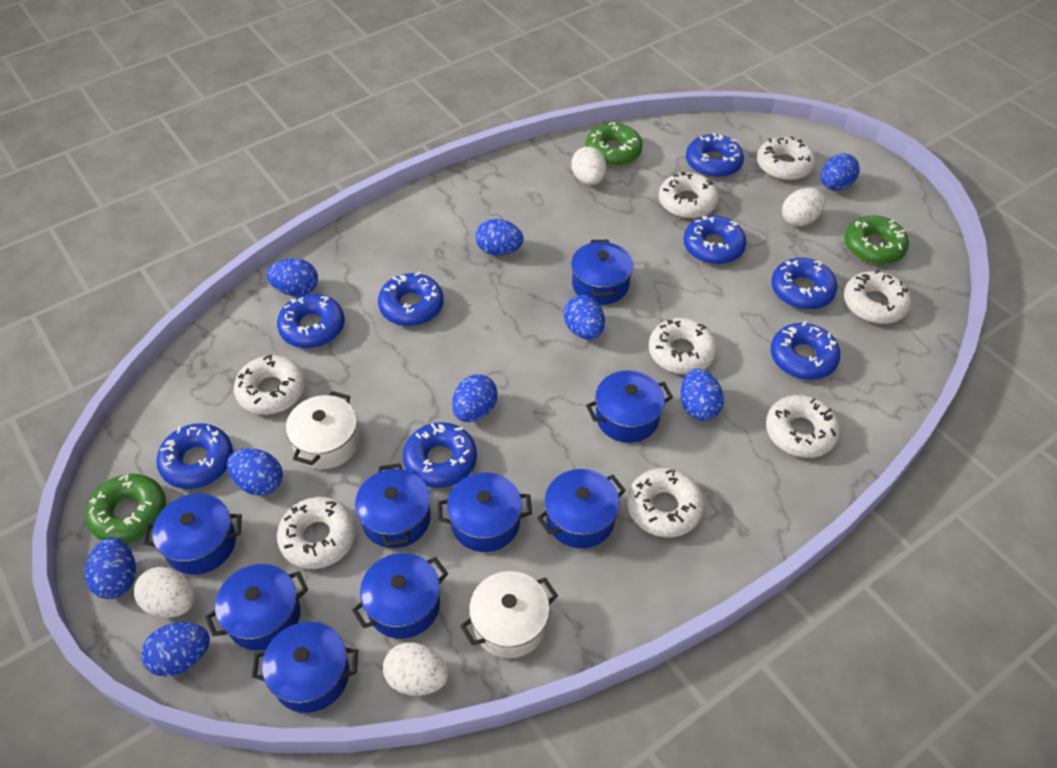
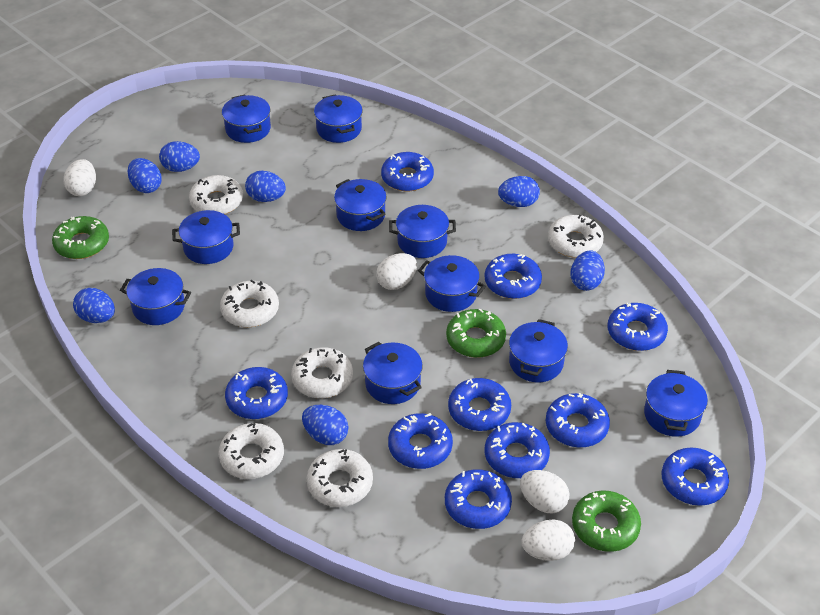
blue donut: 8 -> 10
blue egg: 9 -> 7
blue pot: 9 -> 10
white donut: 8 -> 6
white pot: 2 -> 0

